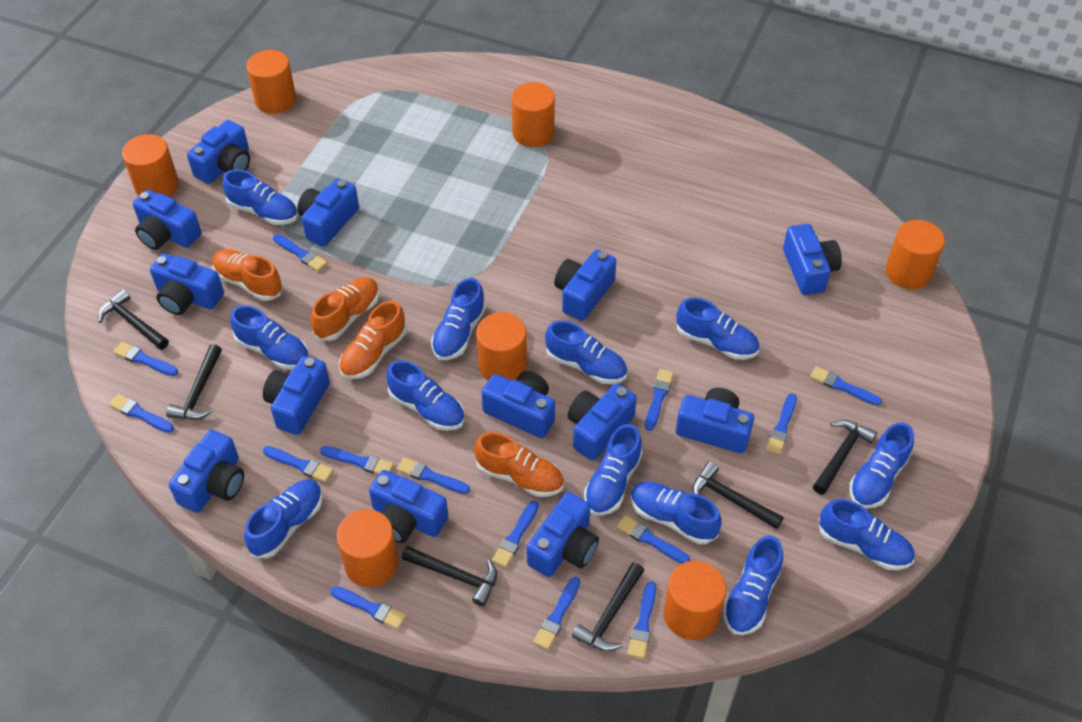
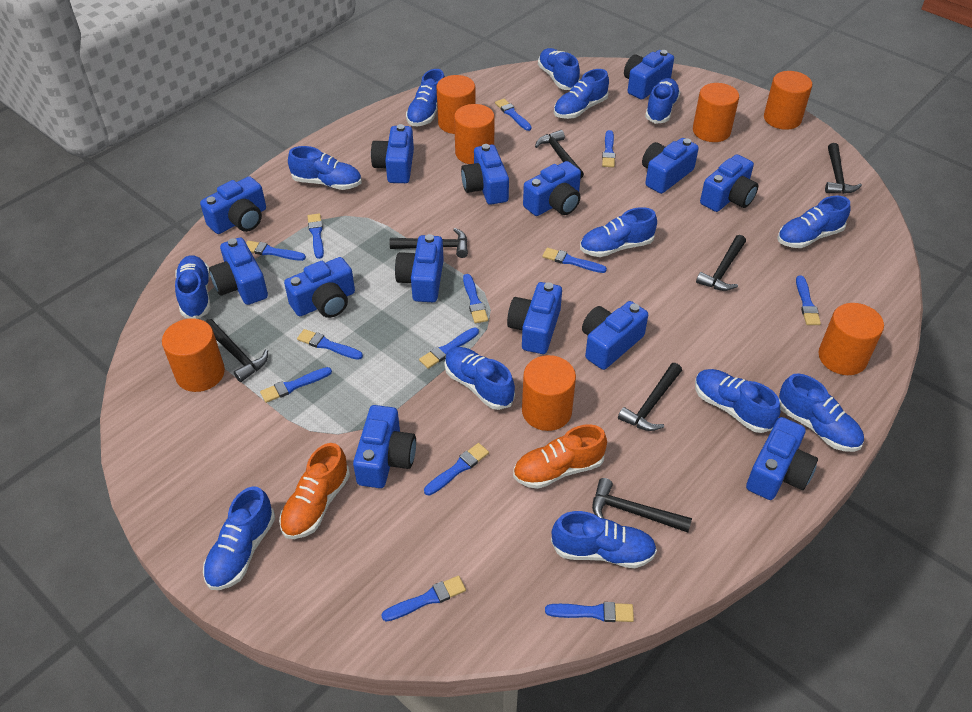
black hammer: 6 -> 7
blue brush: 14 -> 13
blue camera: 13 -> 14
blue shoe: 12 -> 13
orange shoe: 4 -> 2

